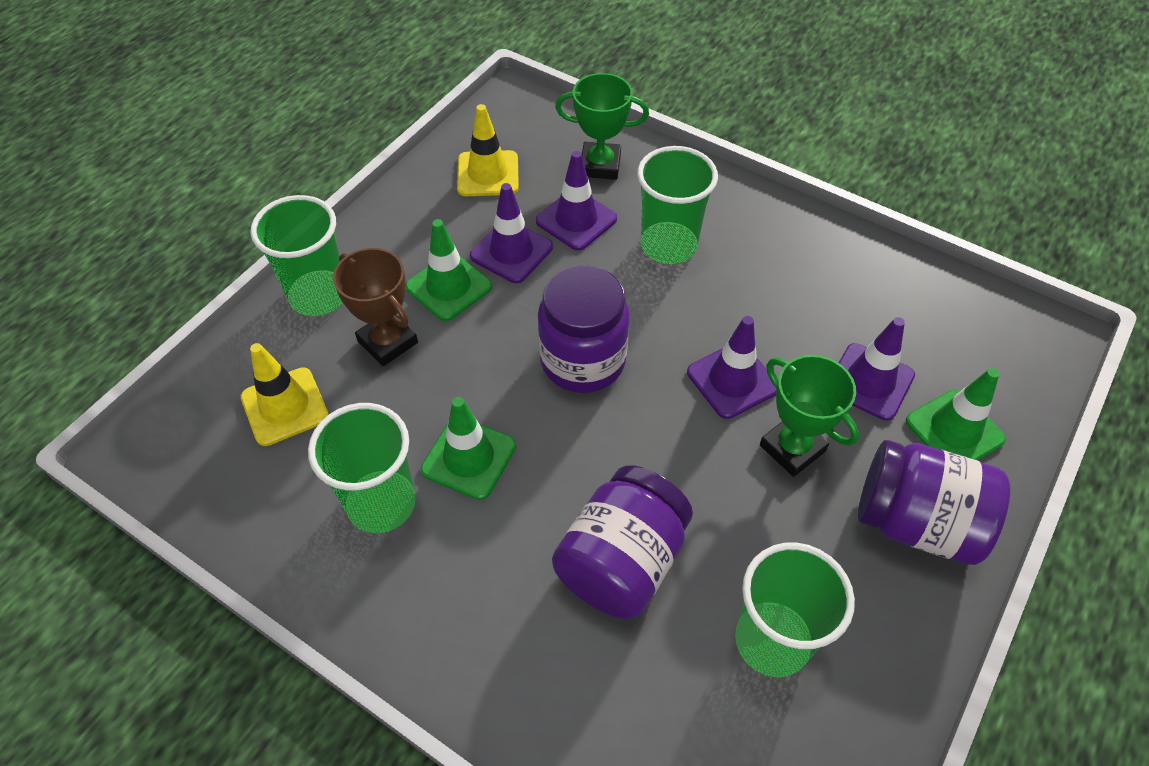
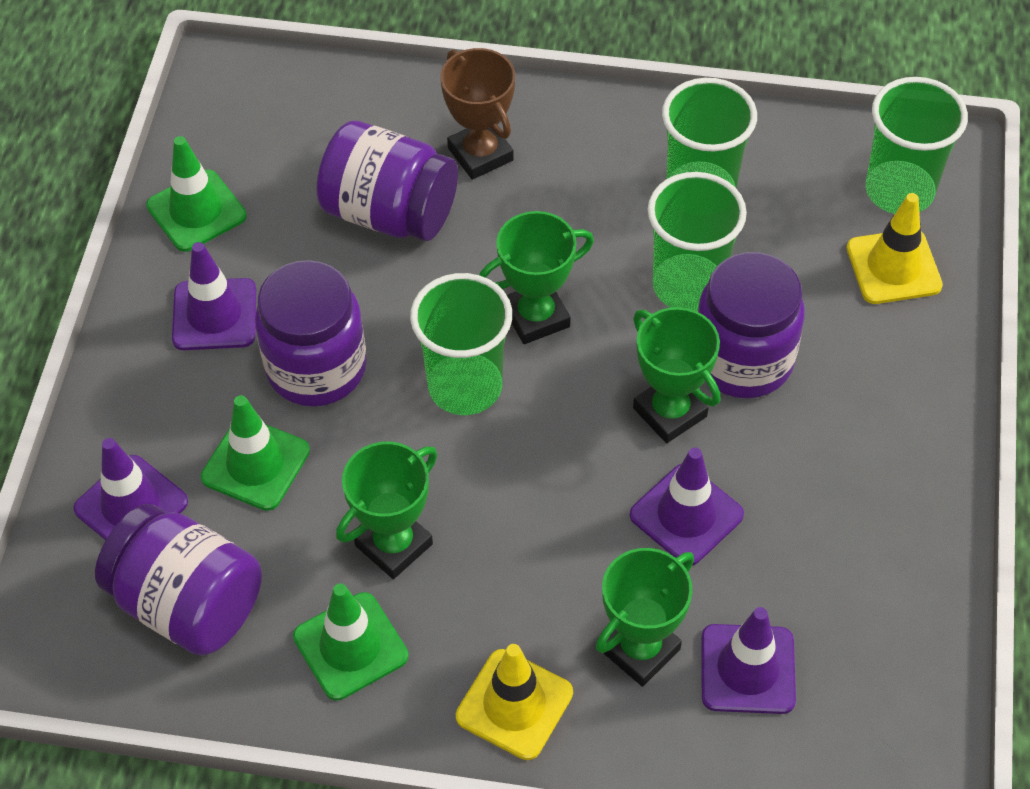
green trophy: 2 -> 4
purple jar: 3 -> 4

